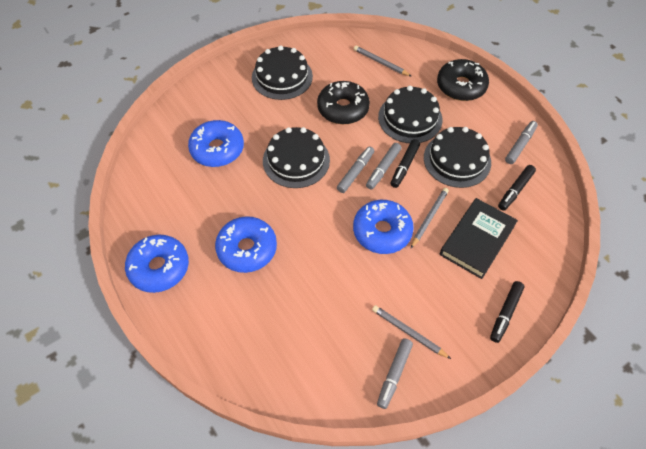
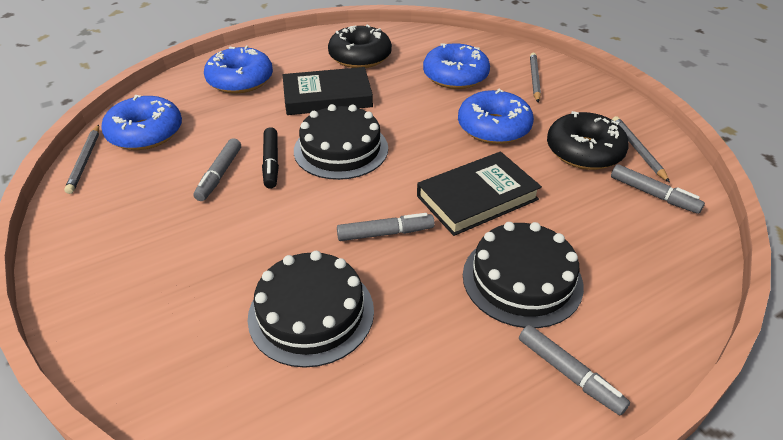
black book: 1 -> 2
black cake: 4 -> 3
black marker: 3 -> 1

